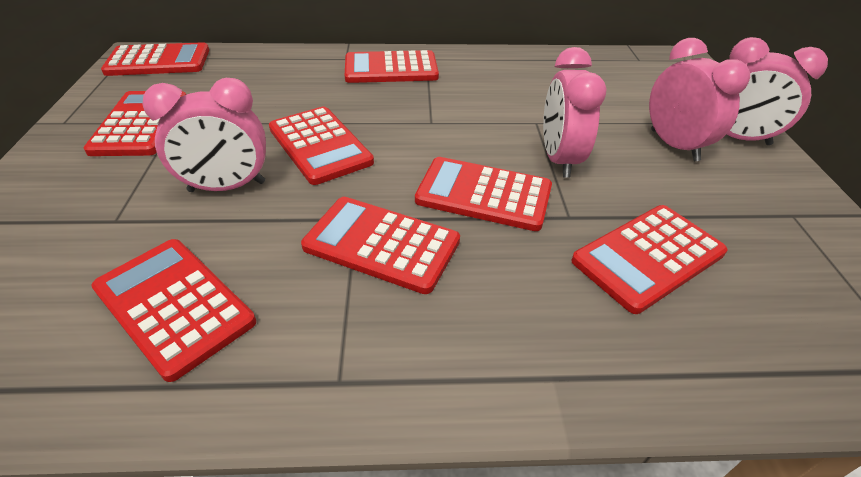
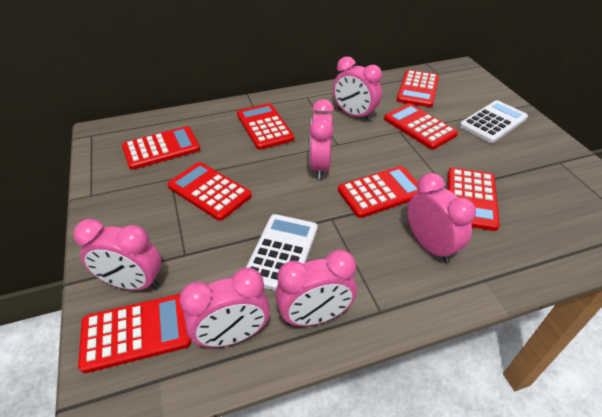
pink clock: 4 -> 6
white calculator: 0 -> 2

